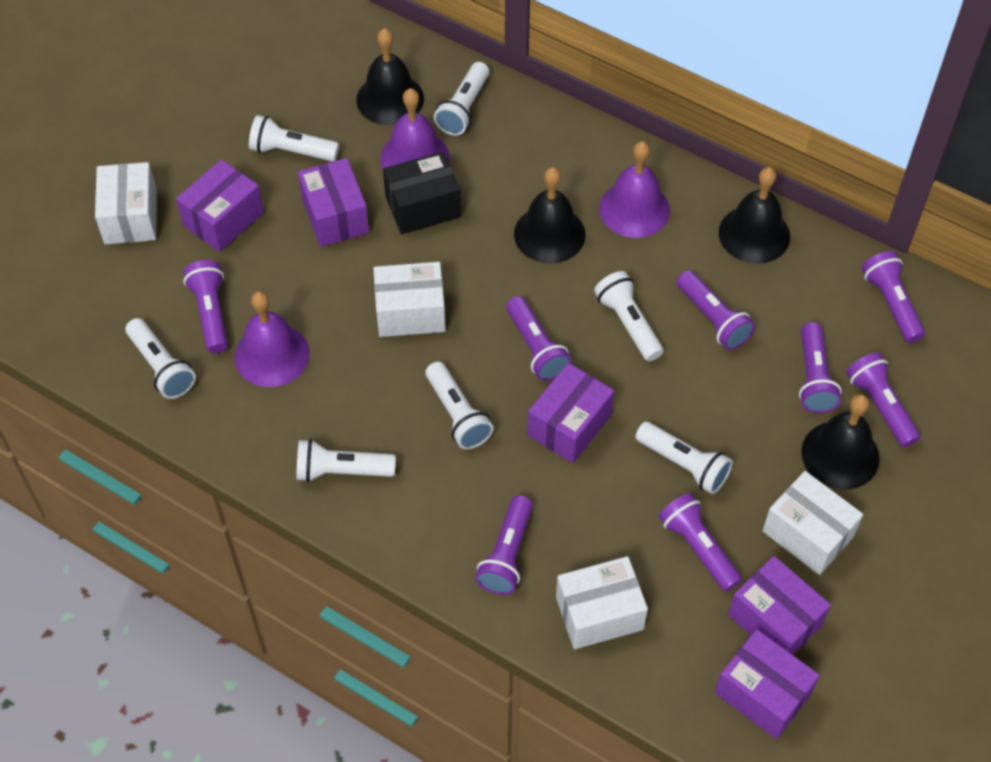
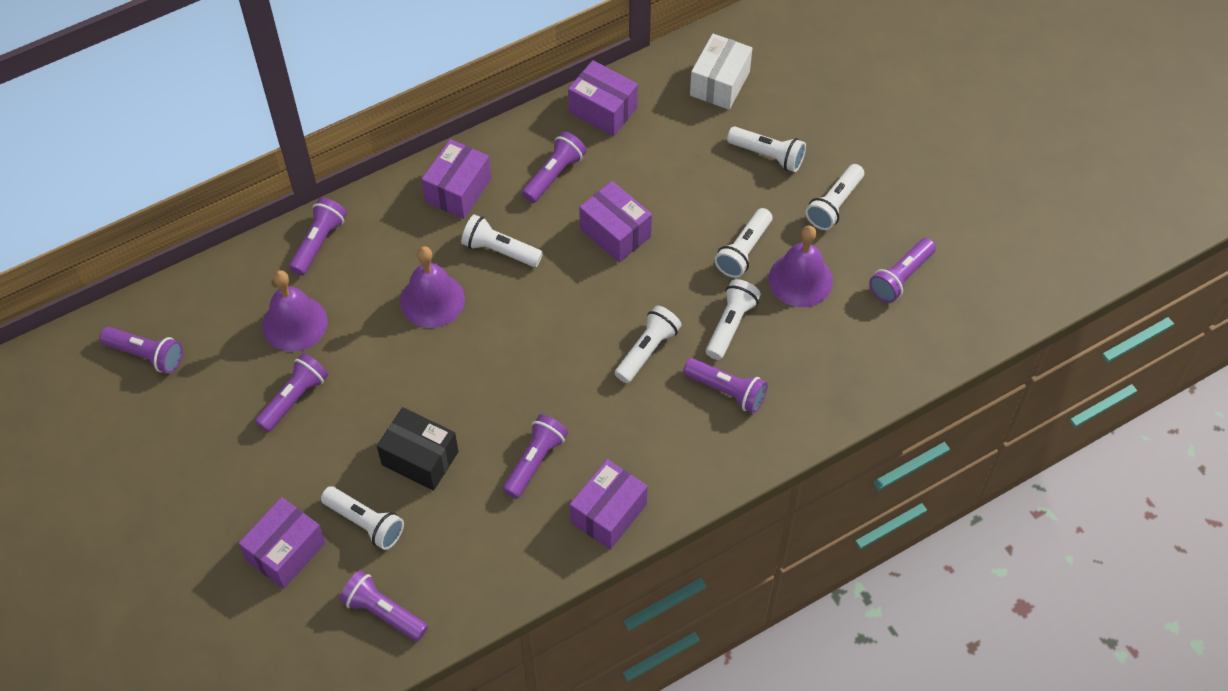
black bell: 4 -> 0
white box: 4 -> 1

